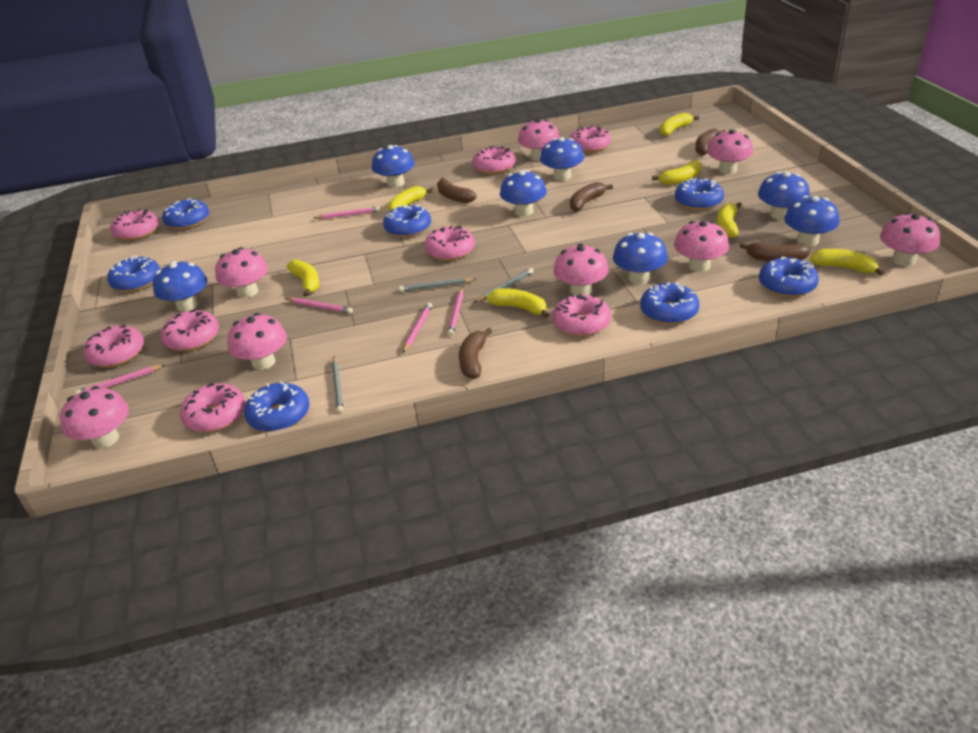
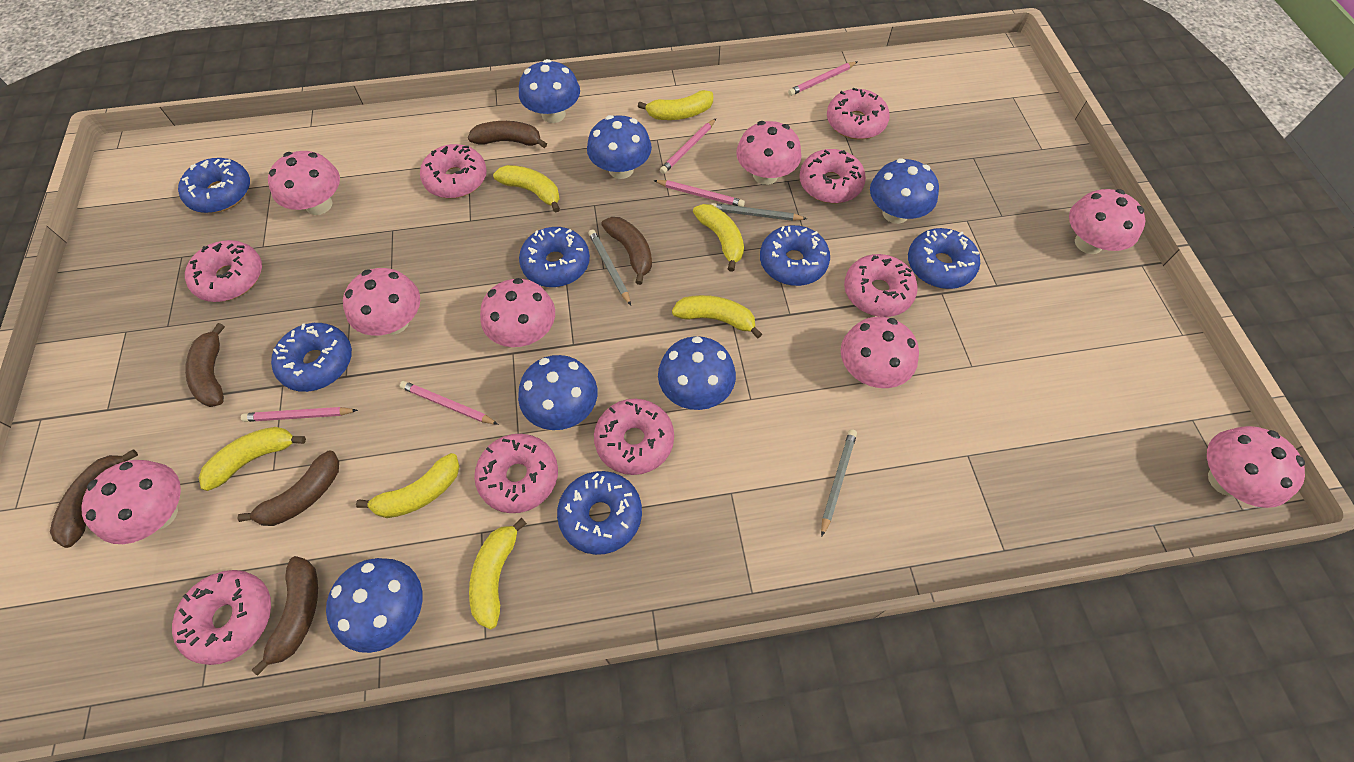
blue donut: 7 -> 6
blue mushroom: 7 -> 6
brown banana: 5 -> 6

